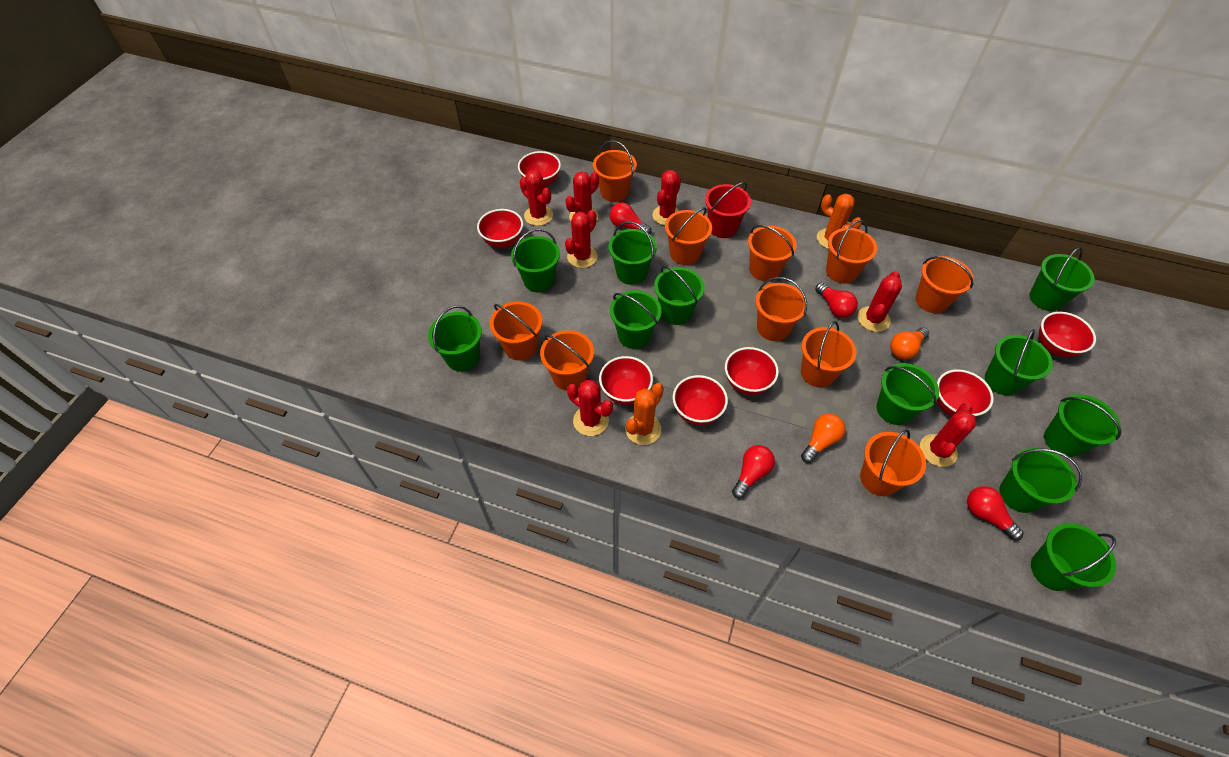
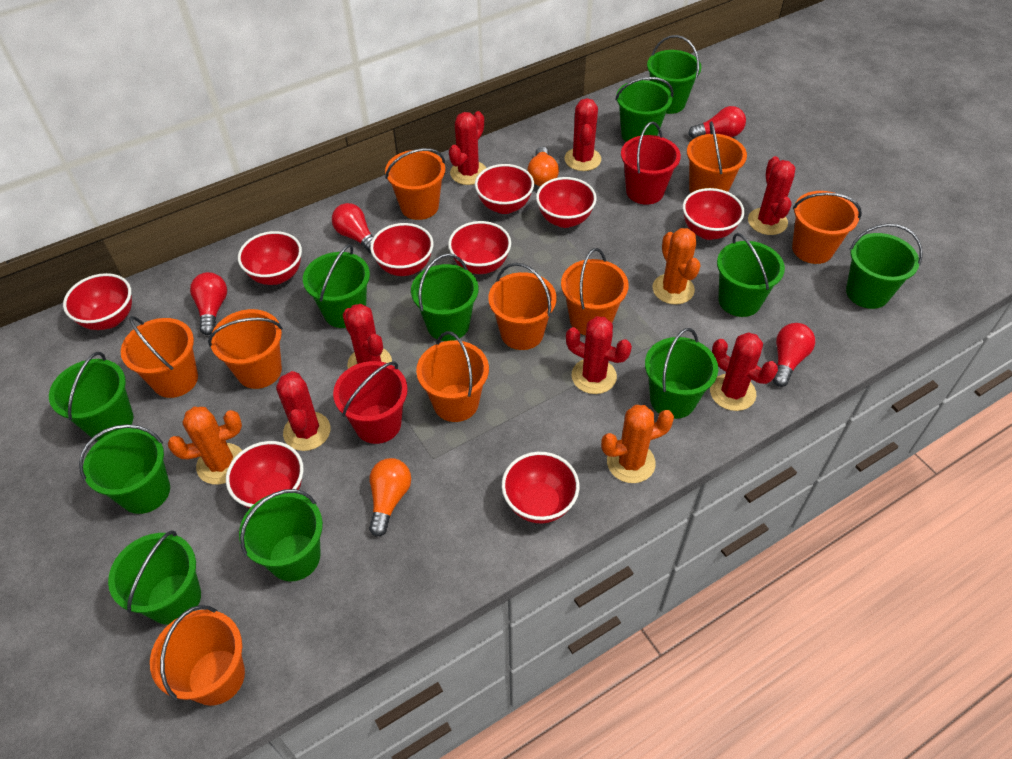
orange bucket: 10 -> 9
orange cactus: 2 -> 3
red bowl: 7 -> 9
red bucket: 1 -> 2

